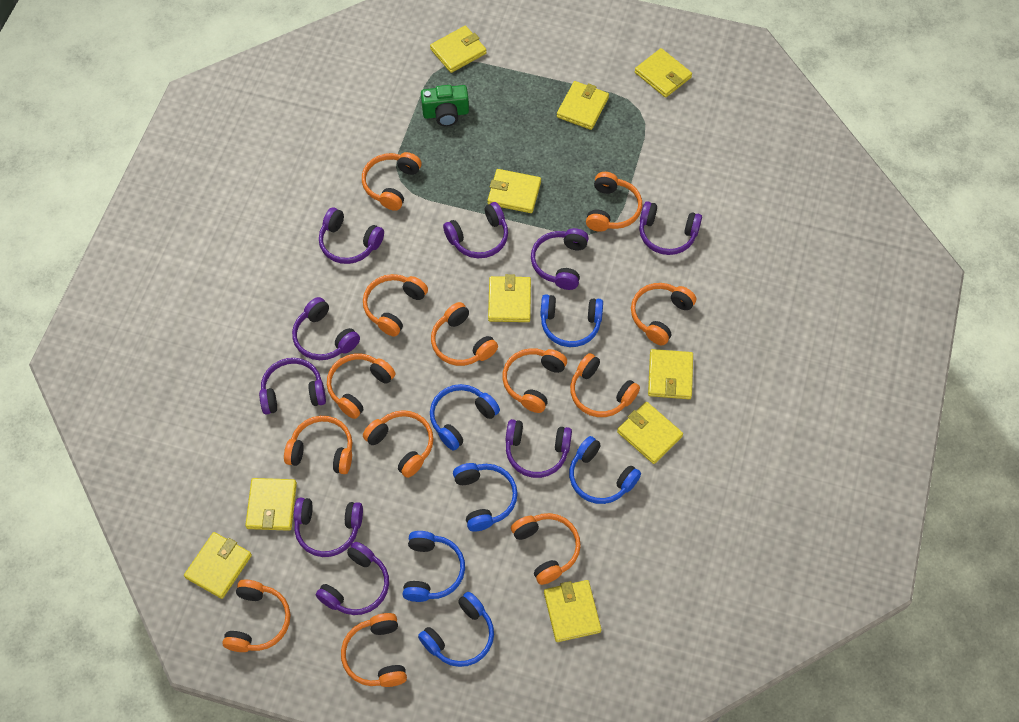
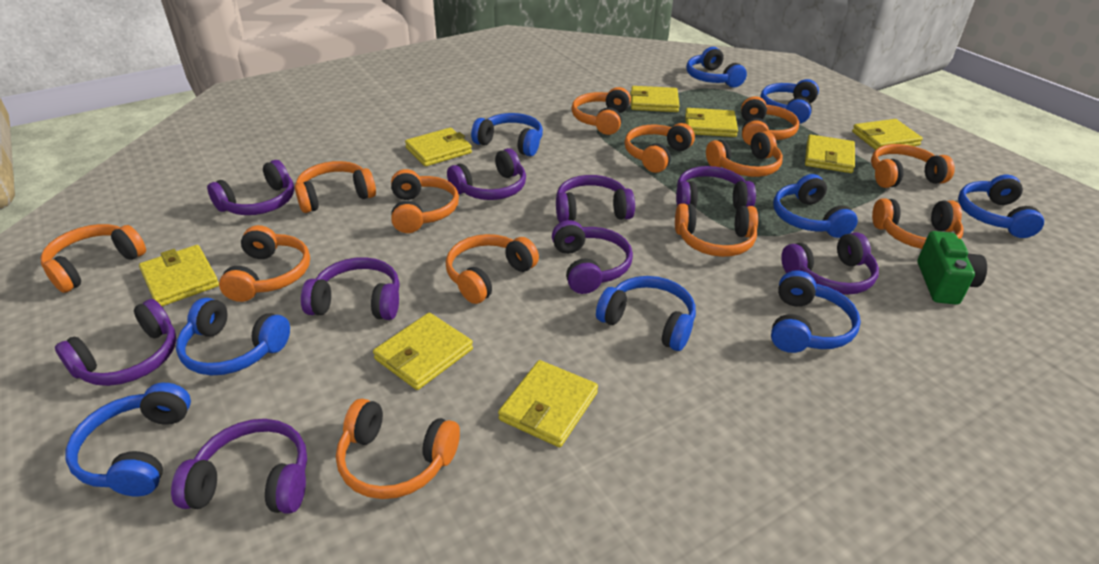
blue headphones: 6 -> 9
yellow wallet: 10 -> 8

